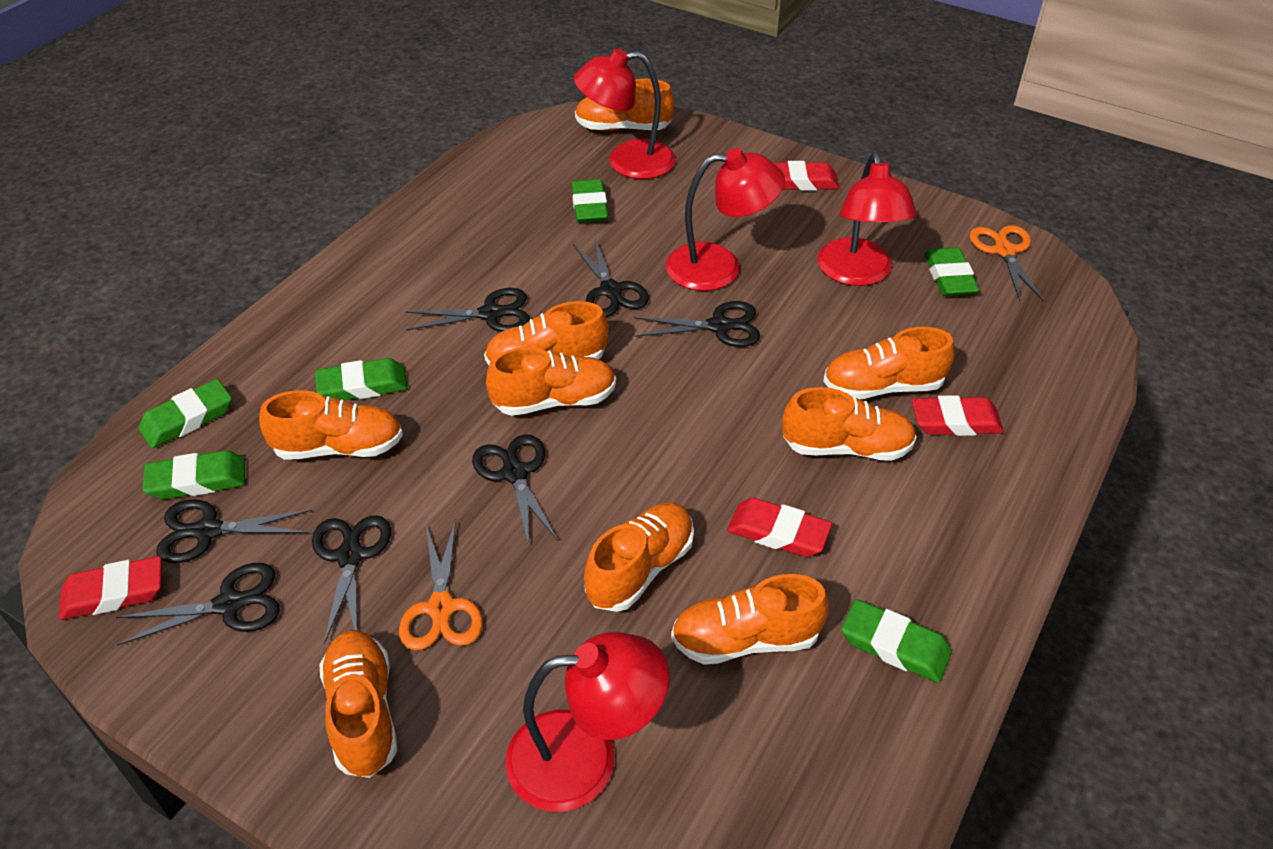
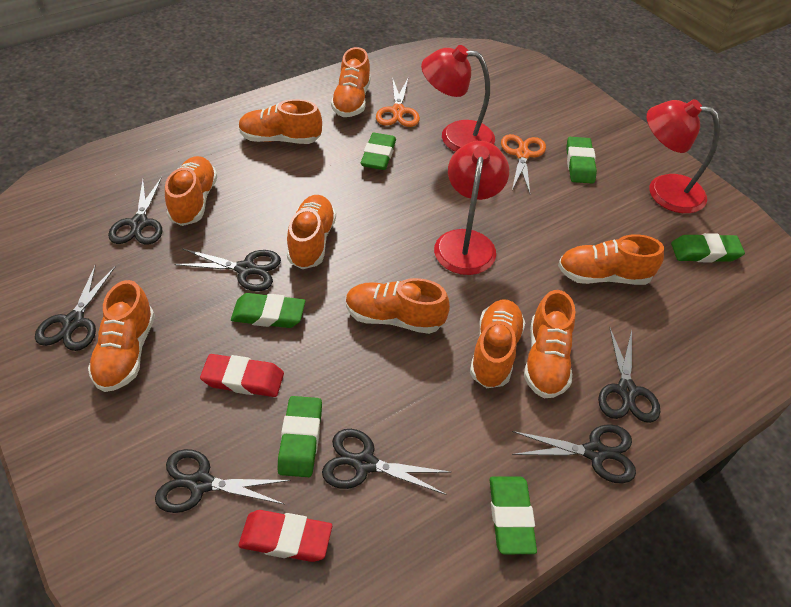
red eraser: 4 -> 2
red lamp: 4 -> 3

